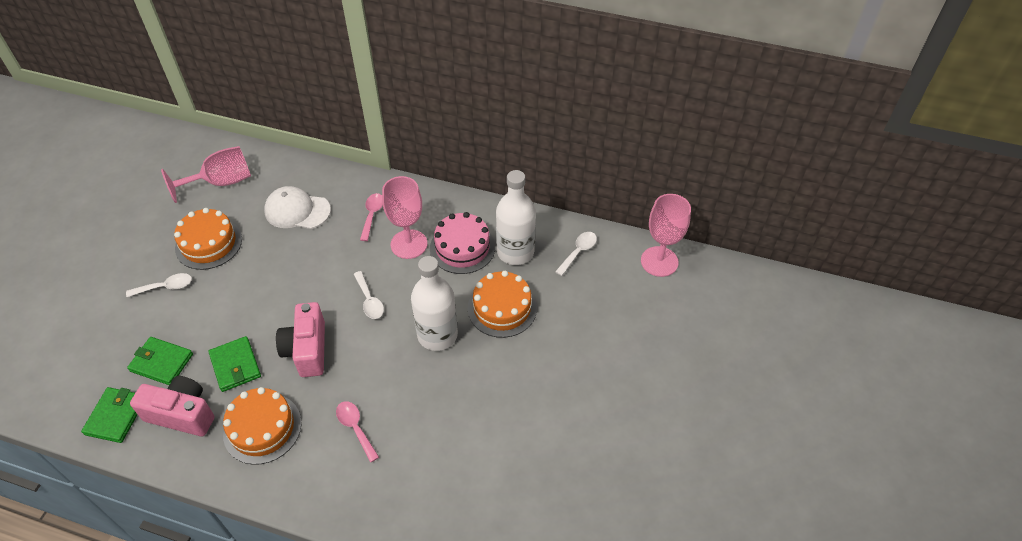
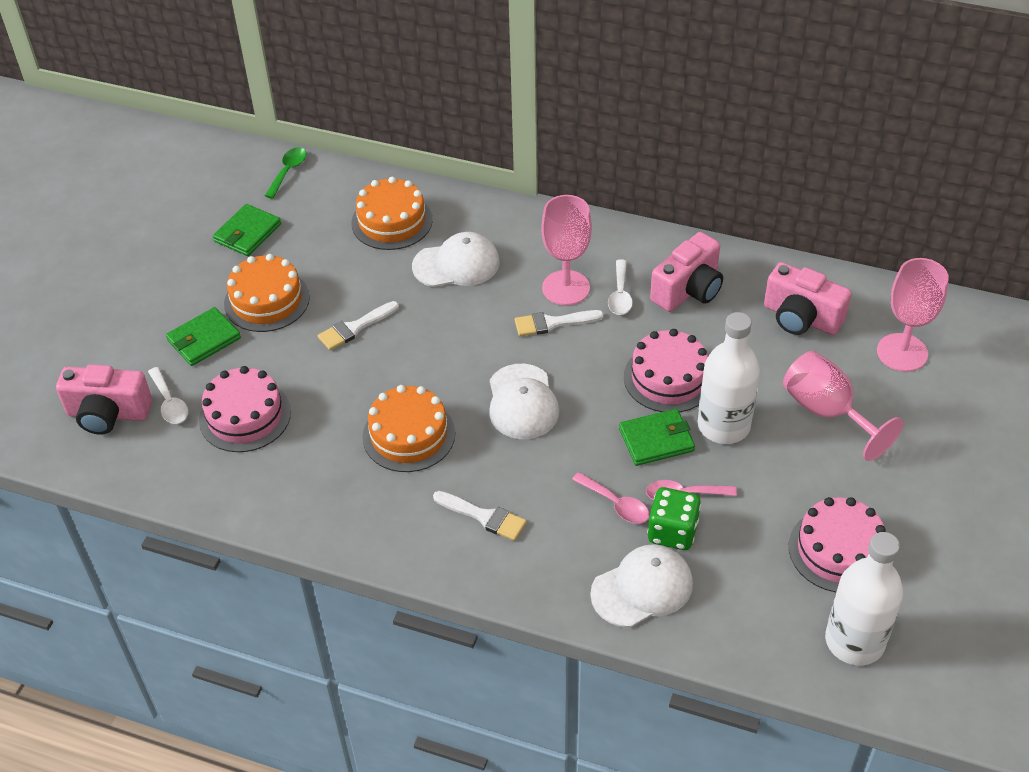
green dice: 0 -> 1
green spoon: 0 -> 1
pink cake: 1 -> 3
pink camera: 2 -> 3
white brush: 0 -> 3
white cap: 1 -> 3
white spoon: 3 -> 2

